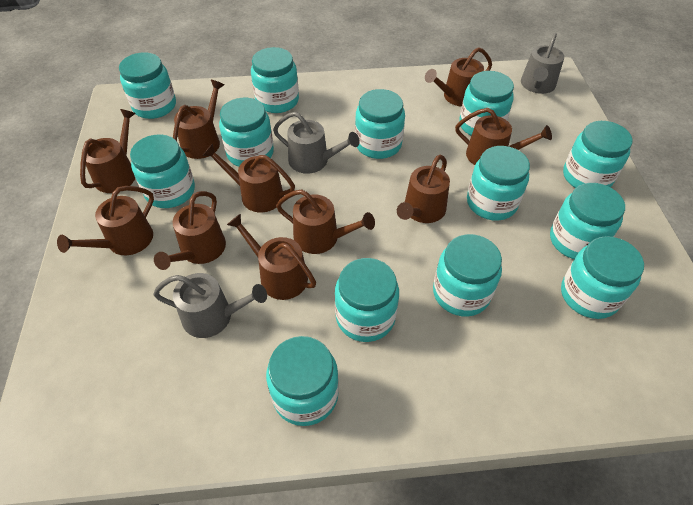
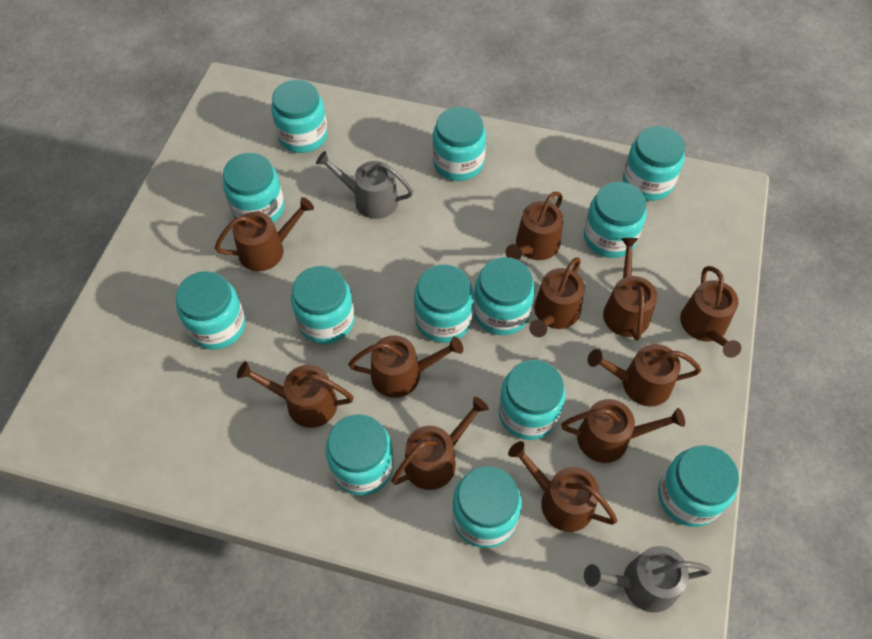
brown watering can: 10 -> 11
grey watering can: 3 -> 2

